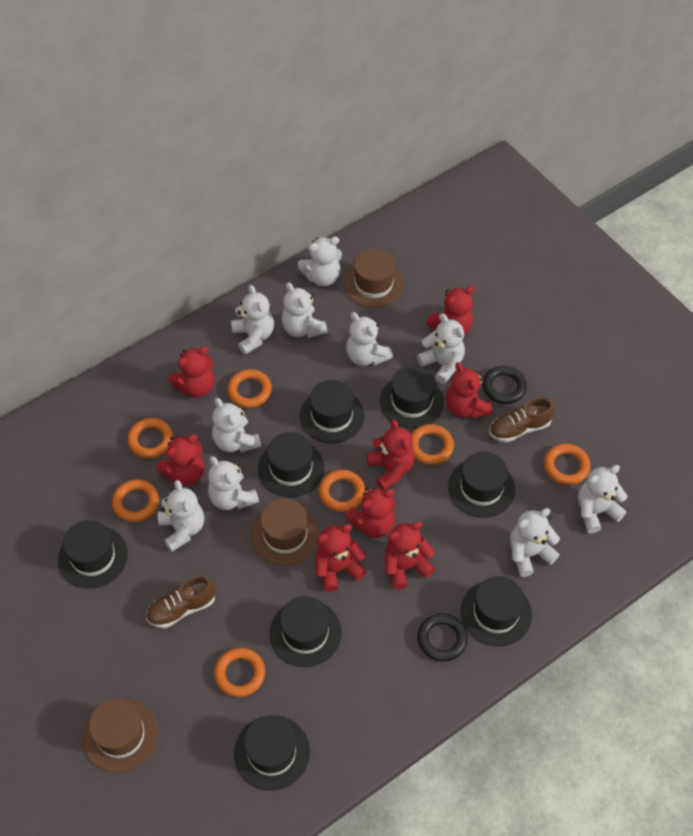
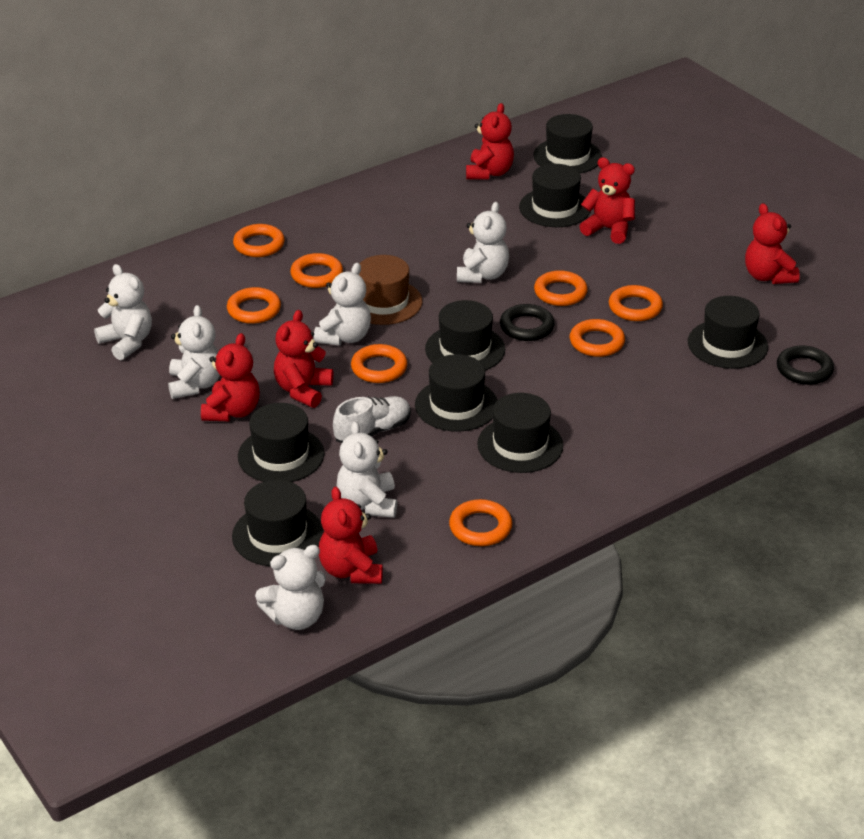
brown hat: 3 -> 1
brown shoe: 2 -> 0
orange ring: 7 -> 8
red teddy bear: 8 -> 6
white shoe: 0 -> 1
white teddy bear: 10 -> 6

